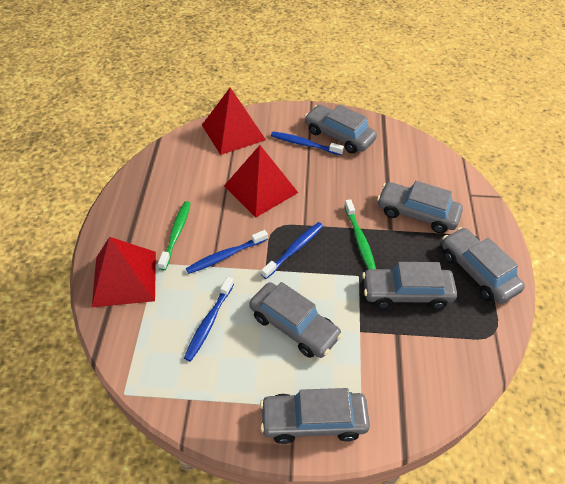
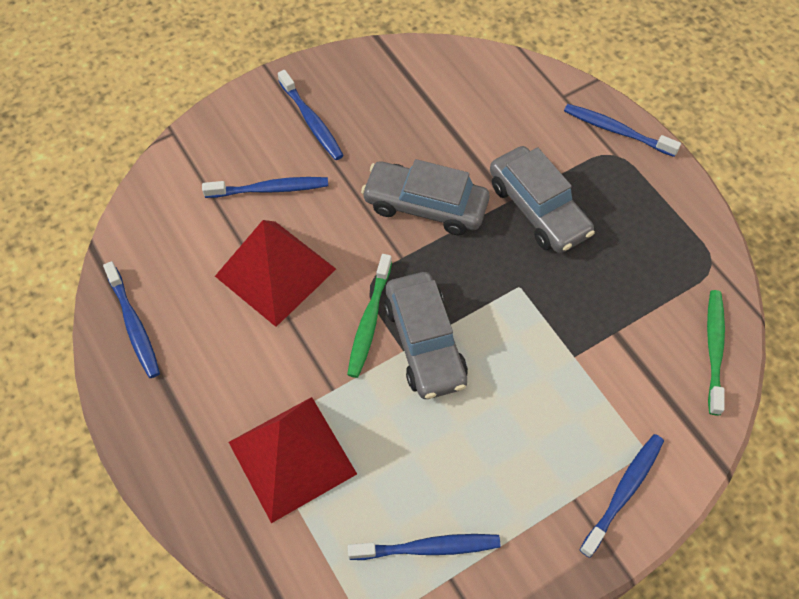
blue toothbrush: 4 -> 6
grey car: 6 -> 3
red pyramid: 3 -> 2

